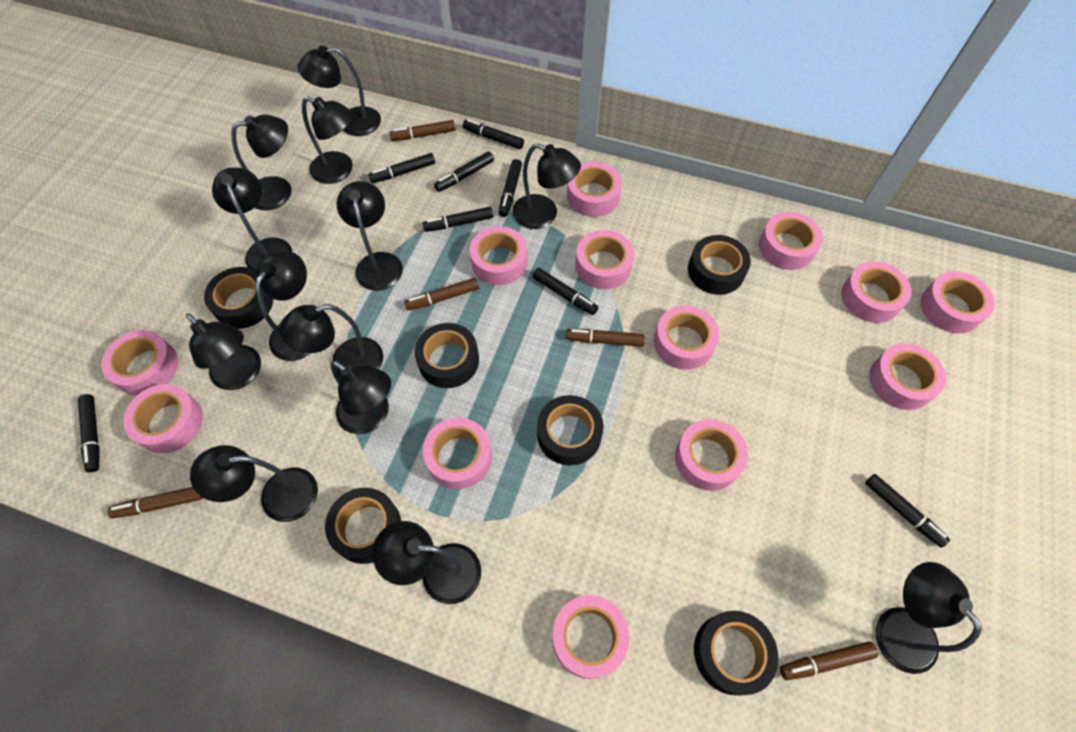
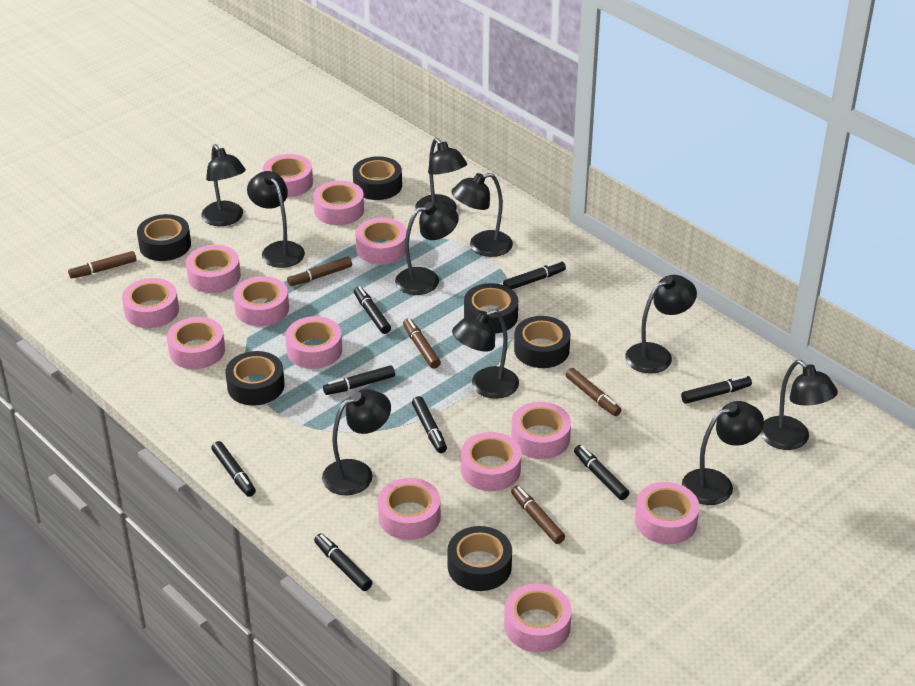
black lamp: 13 -> 10

